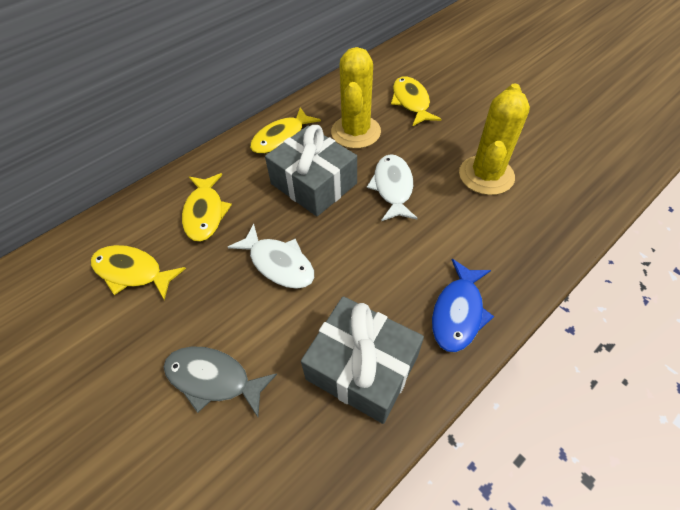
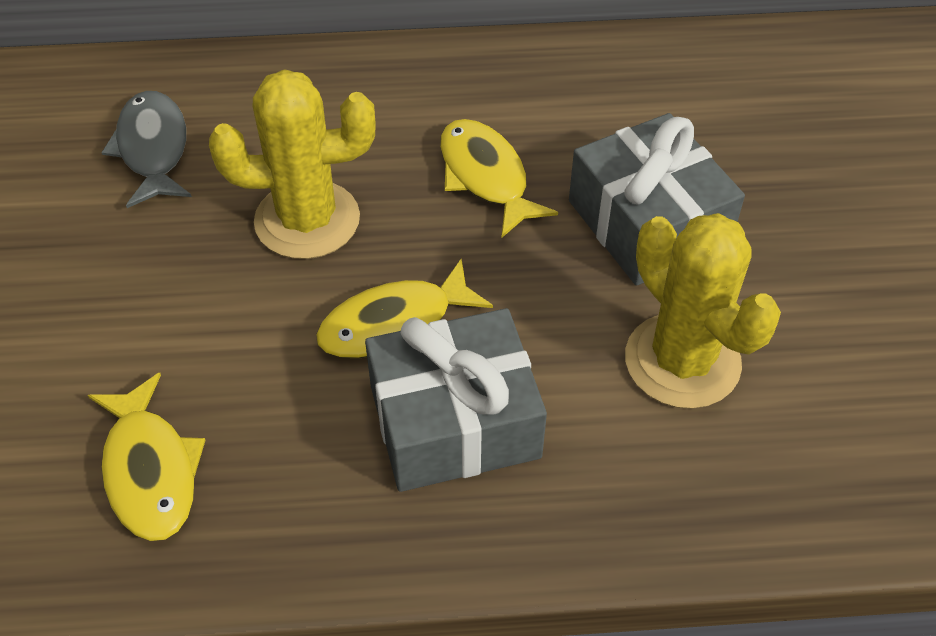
blue fish: 1 -> 0
white fish: 2 -> 0
yellow fish: 4 -> 3

